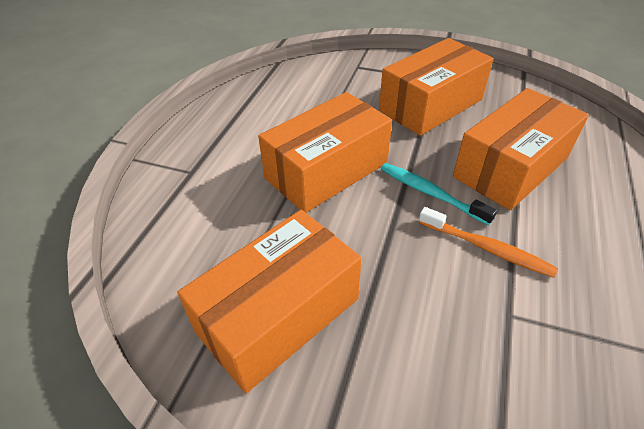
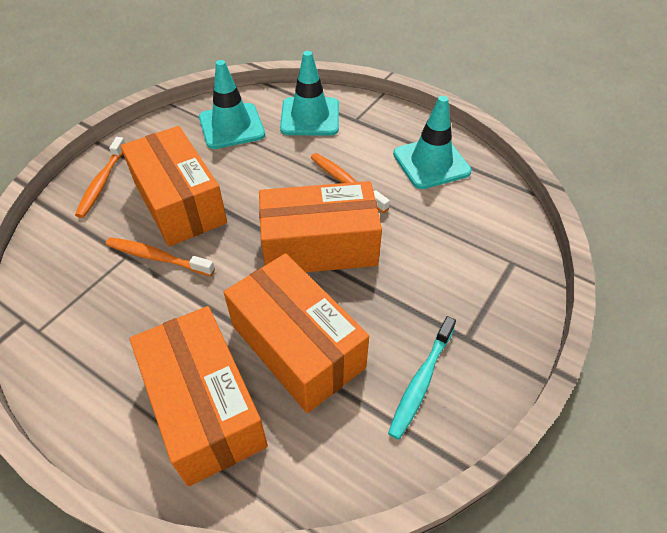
orange toothbrush: 1 -> 3
turquoise traffic cone: 0 -> 3

